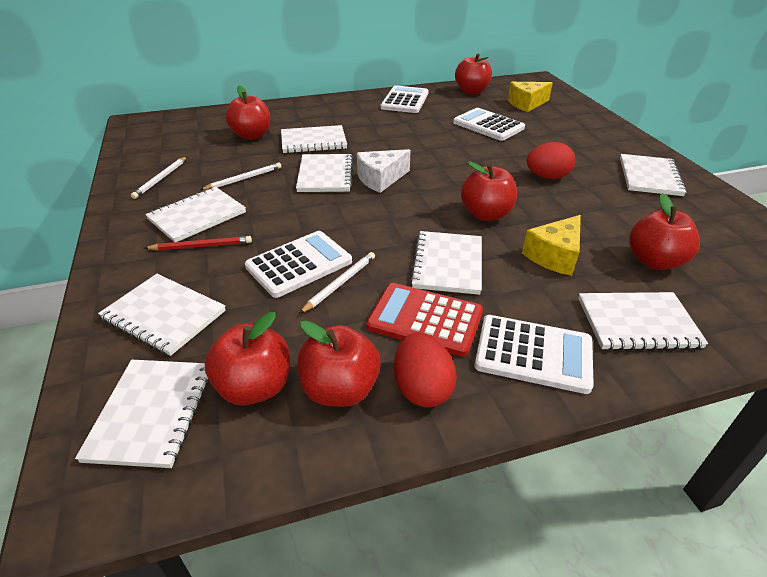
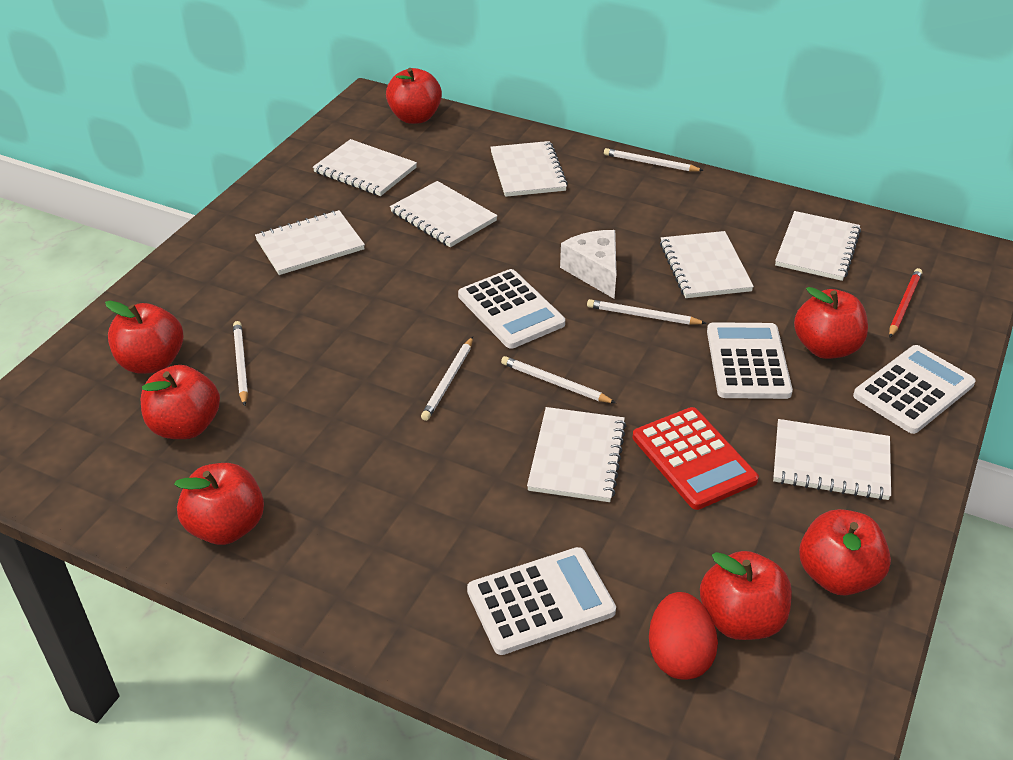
red apple: 6 -> 7
red egg: 2 -> 1
white pencil: 3 -> 5
yellow cheese: 2 -> 0

